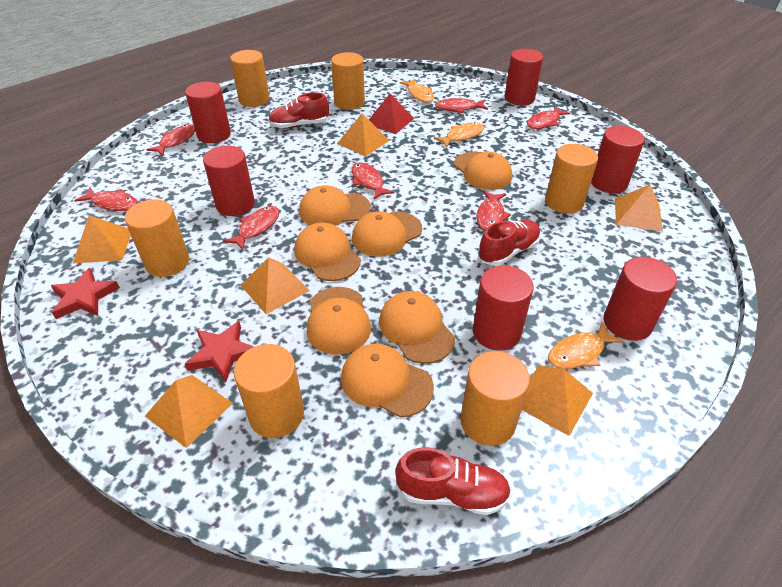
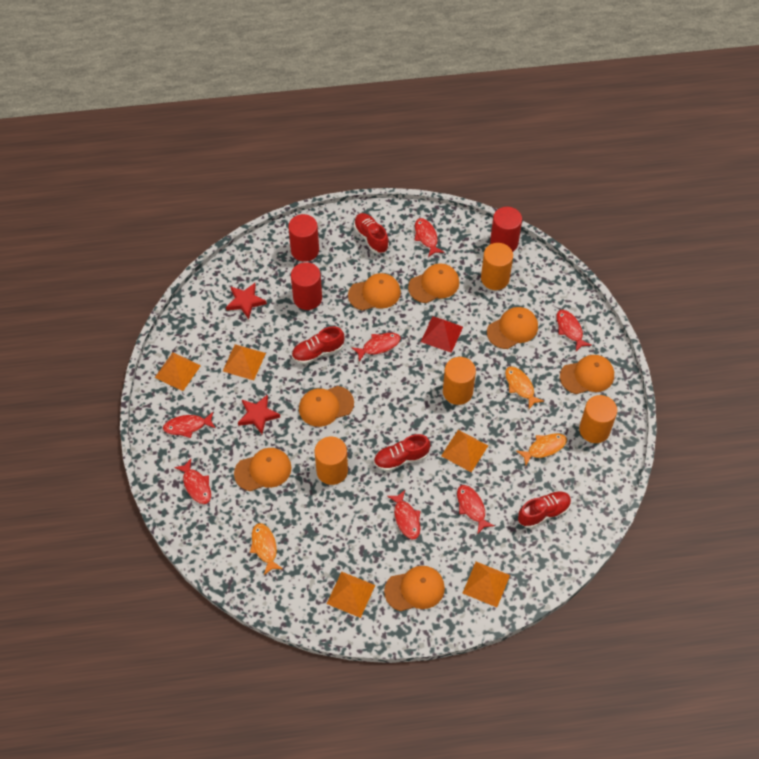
orange cylinder: 6 -> 4
orange pyramid: 6 -> 5
red cylinder: 6 -> 3
red shoe: 3 -> 4

